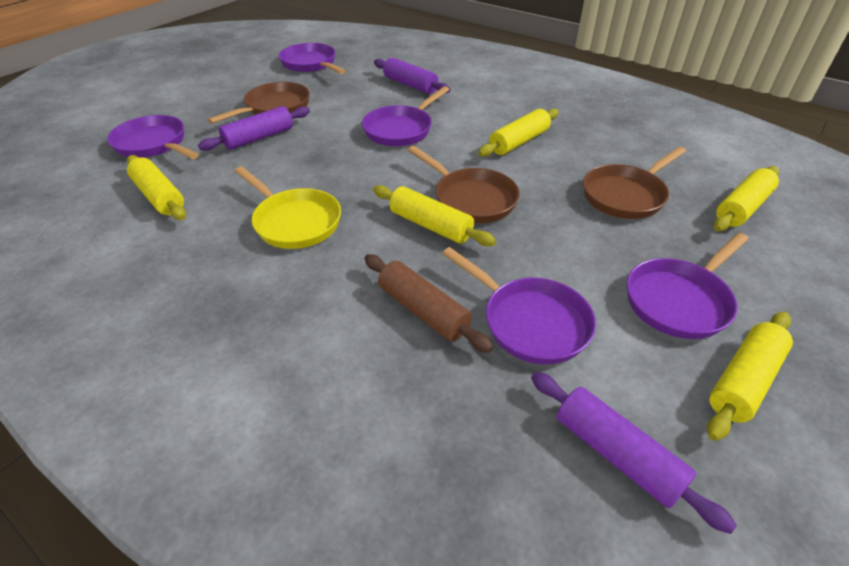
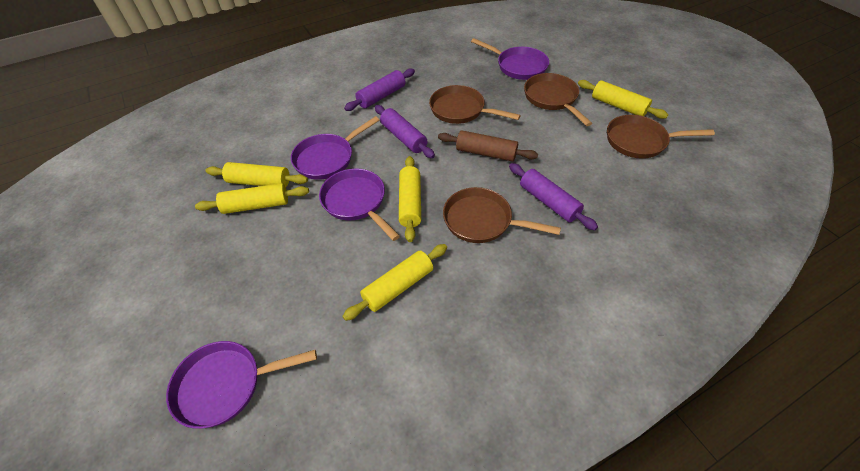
brown pan: 3 -> 4
purple pan: 5 -> 4
yellow pan: 1 -> 0

